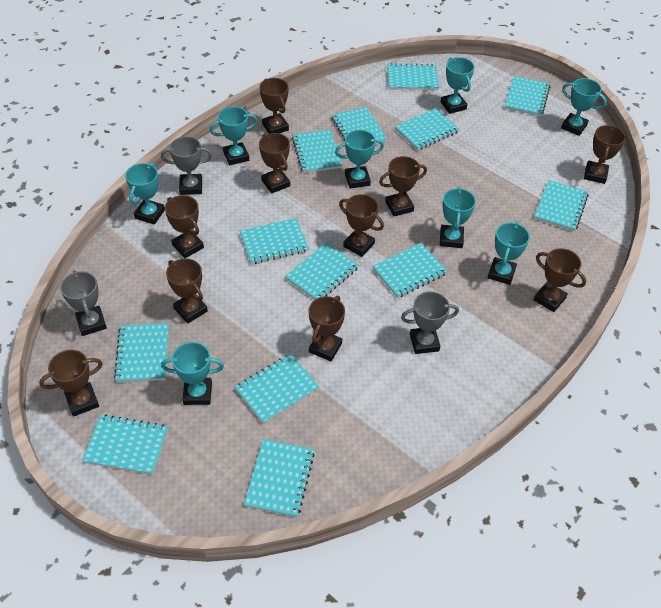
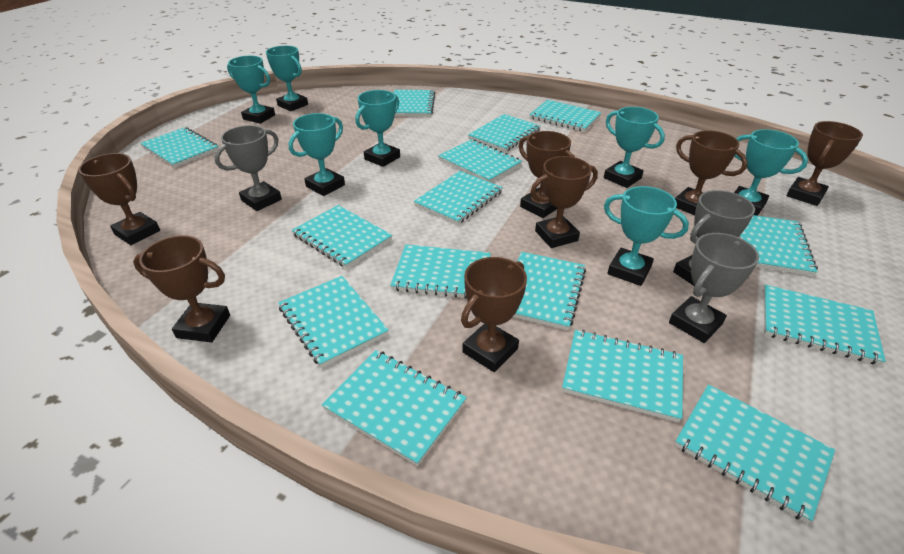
brown trophy: 10 -> 7
turquoise notebook: 13 -> 15
turquoise trophy: 8 -> 7

